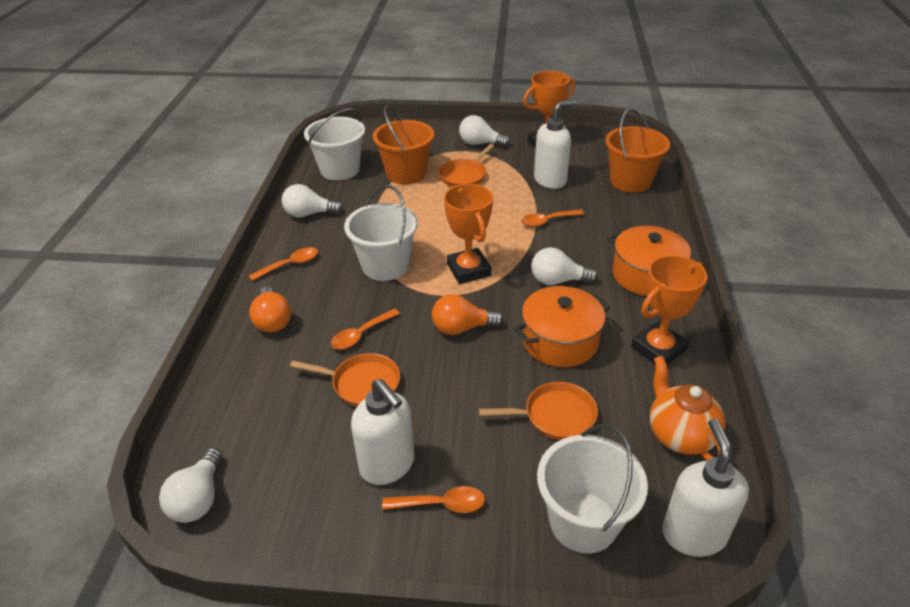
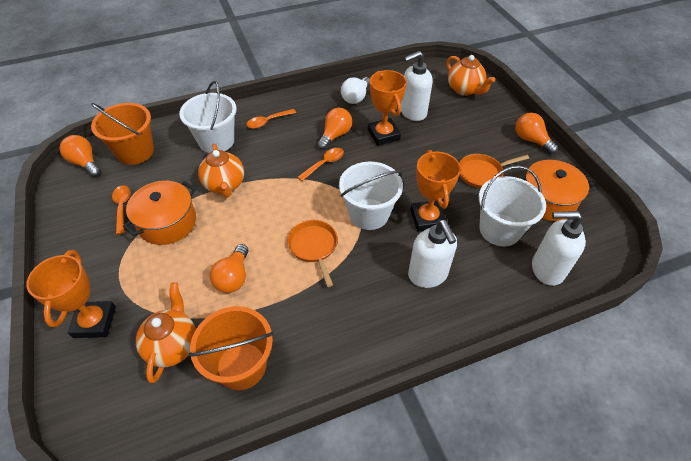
orange light bulb: 2 -> 4
orange pan: 3 -> 2
orange spoon: 4 -> 3
orange teapot: 1 -> 3
white light bulb: 4 -> 1

